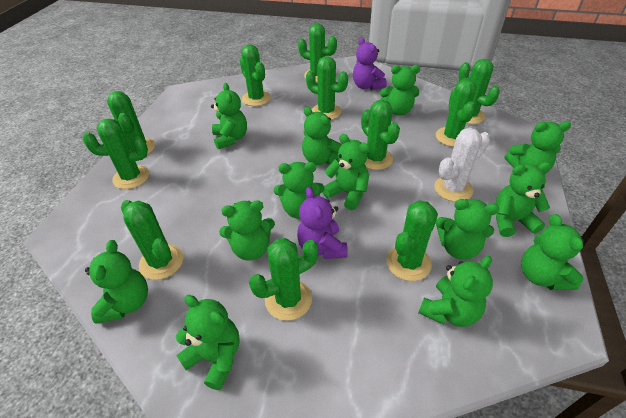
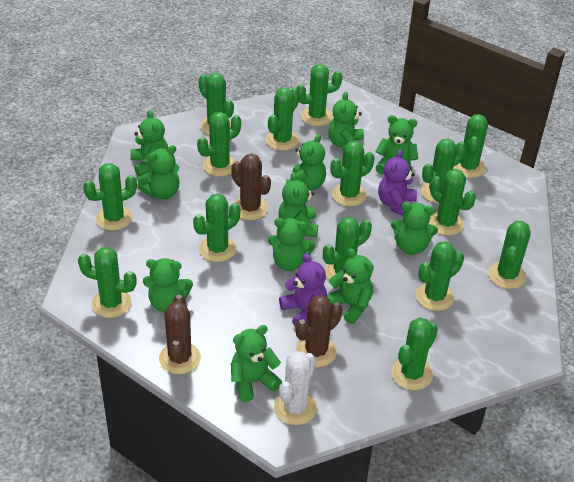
brown cactus: 0 -> 3
green cactus: 11 -> 15
green teddy bear: 13 -> 11

